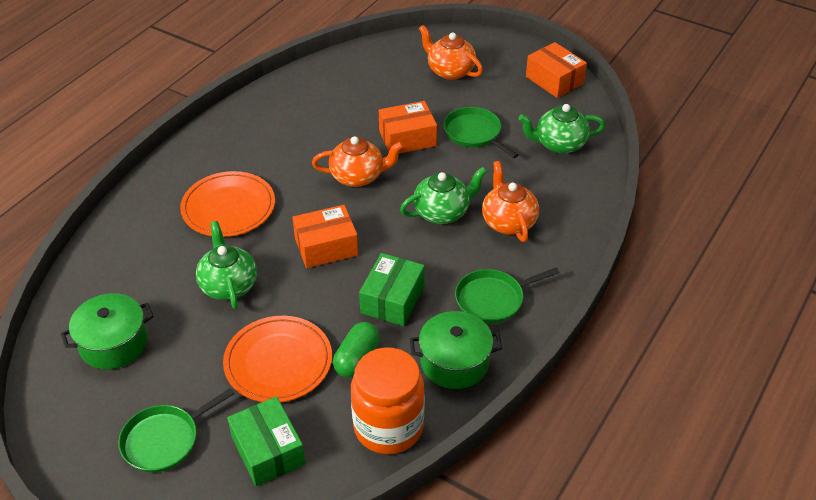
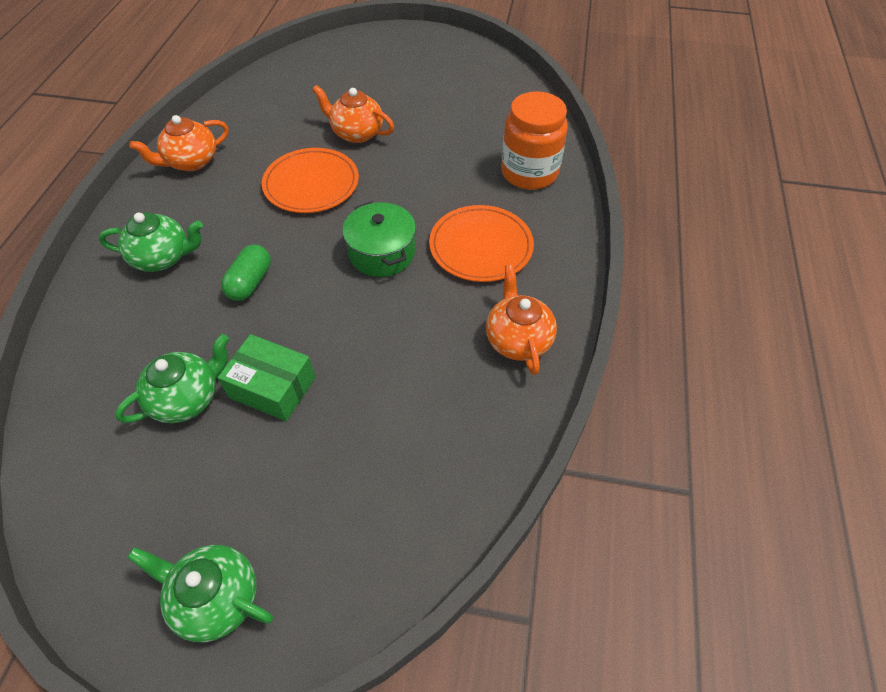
green box: 2 -> 1
green pan: 3 -> 0
green pot: 2 -> 1
orange box: 3 -> 0

